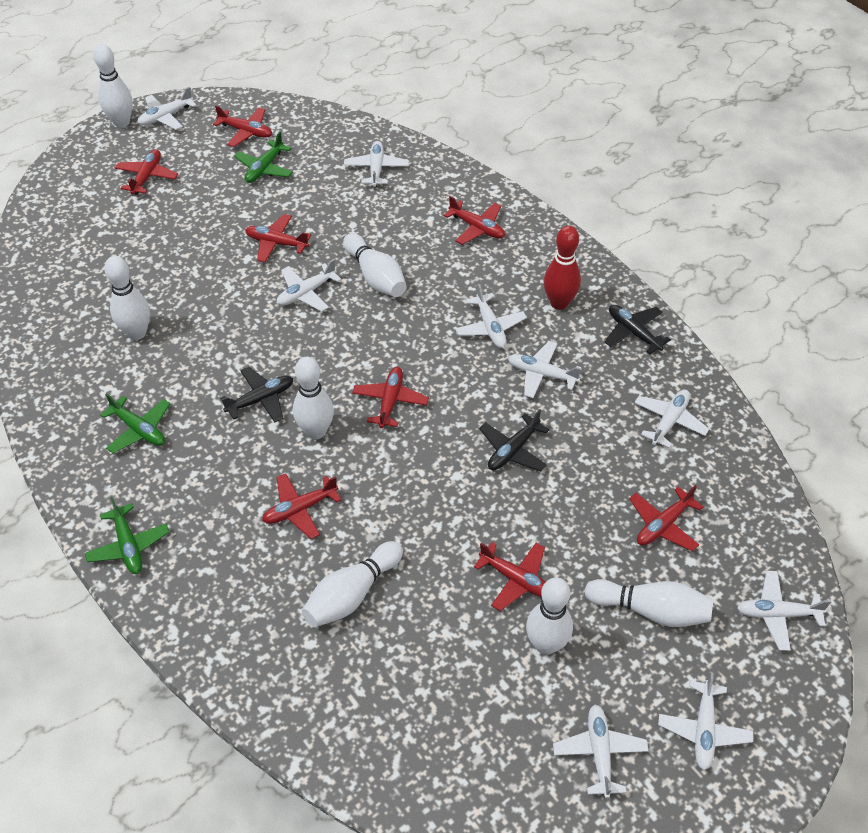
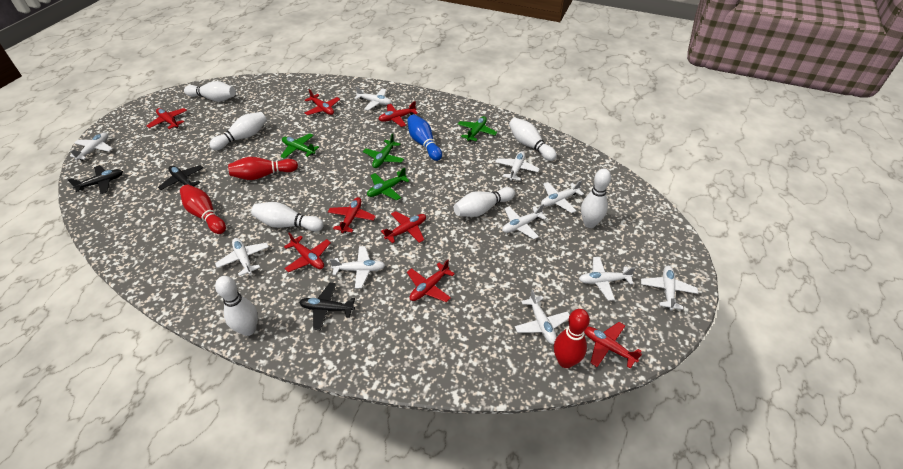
blue bowling pin: 0 -> 1
green plane: 3 -> 4
red bowling pin: 1 -> 3
white plane: 9 -> 10

